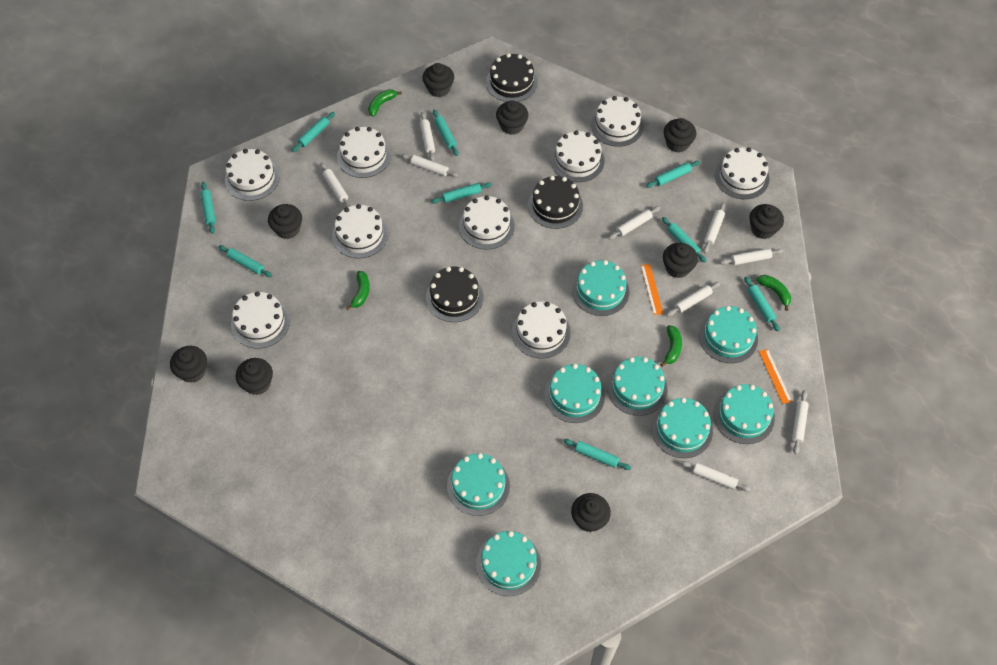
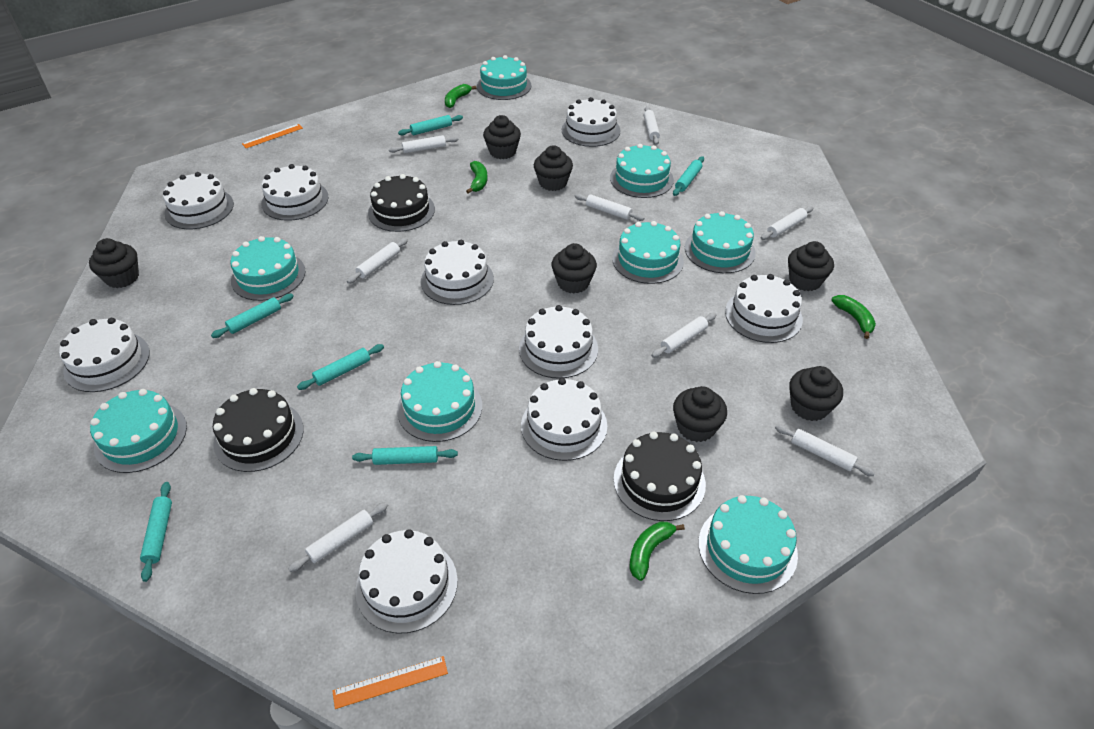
black cupcake: 9 -> 7
turquoise rolling pin: 9 -> 6
white rolling pin: 9 -> 8

